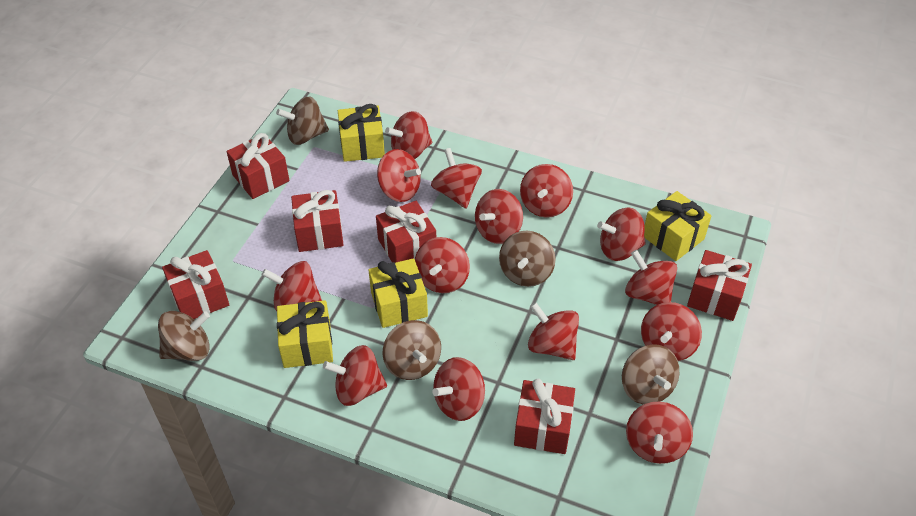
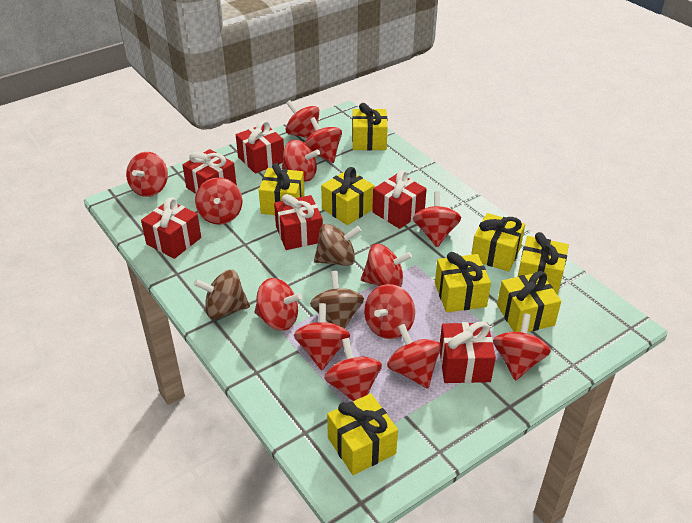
brown spinning top: 5 -> 3
red spinning top: 14 -> 13
yellow gift: 4 -> 8

